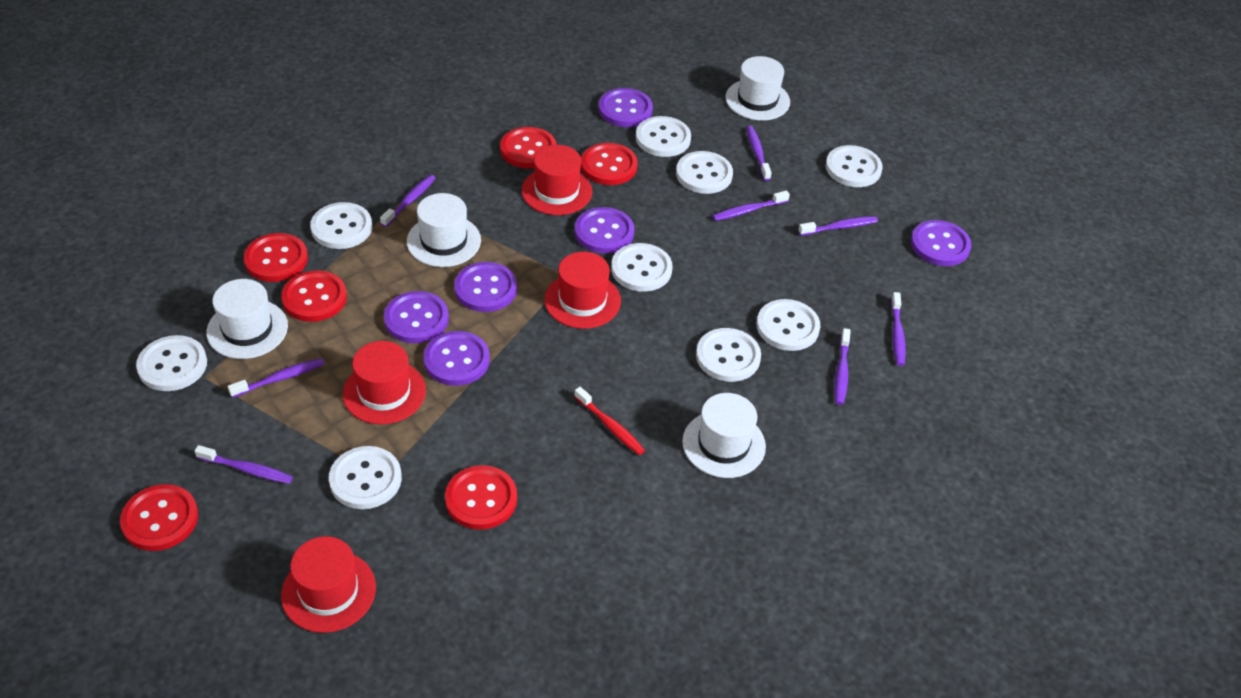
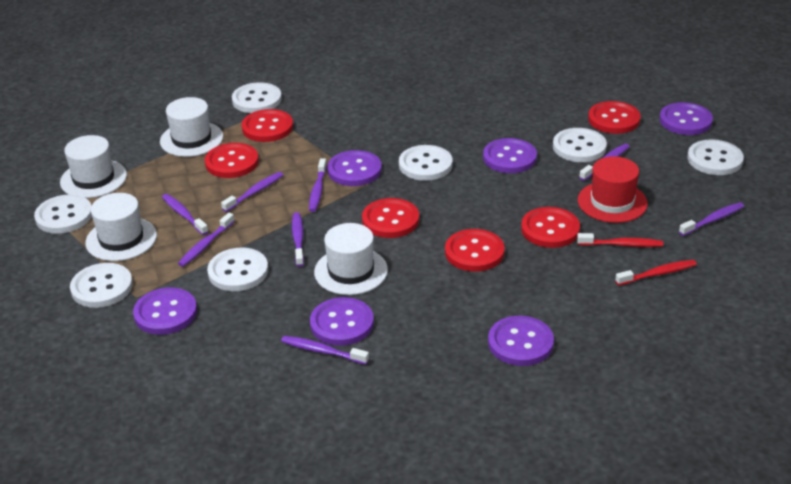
red hat: 4 -> 1
red toothbrush: 1 -> 2
white button: 9 -> 7

